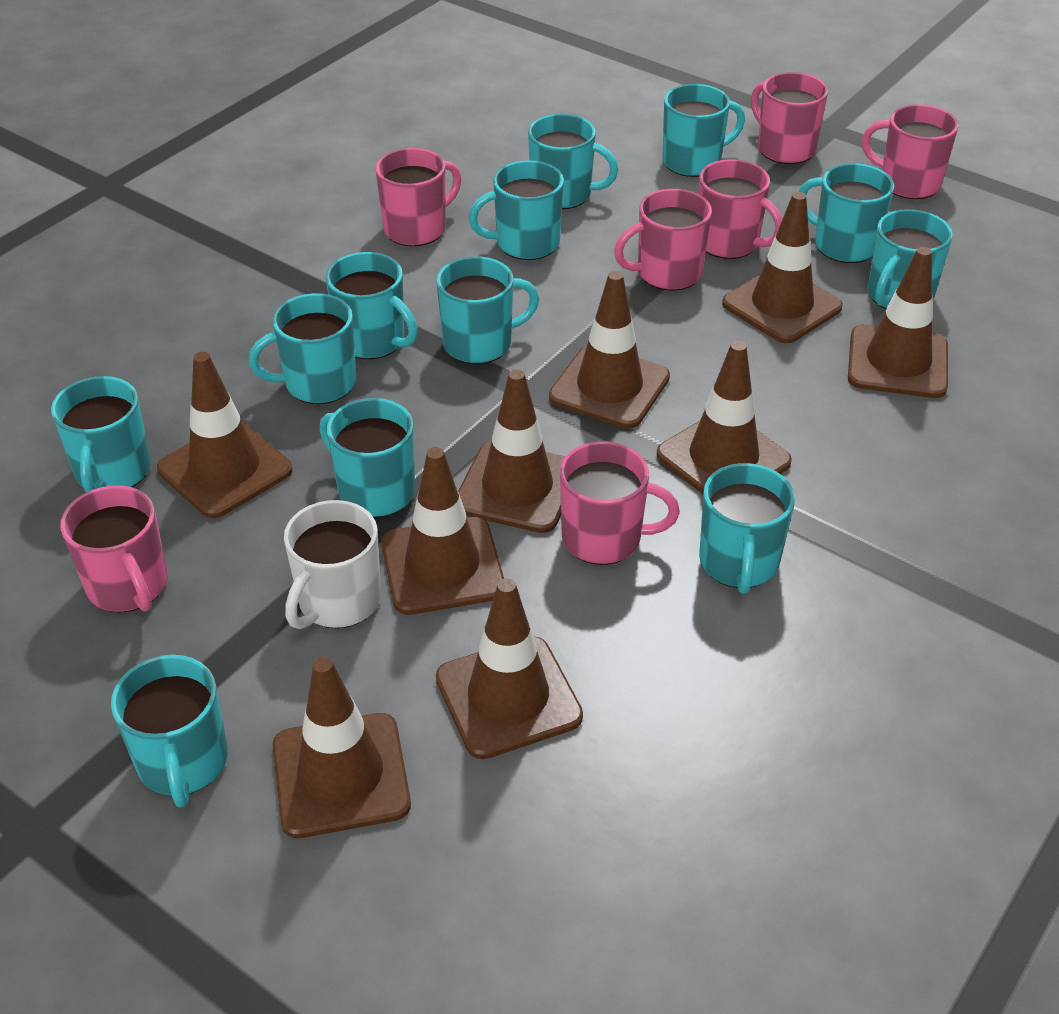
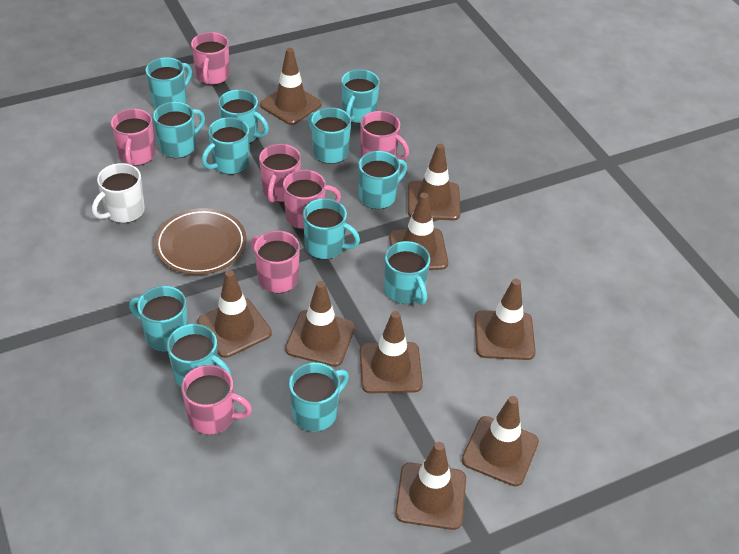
brown plate: 0 -> 1

